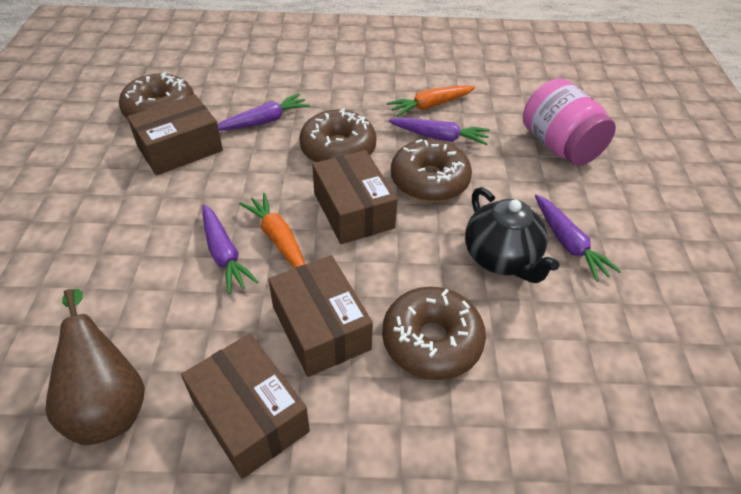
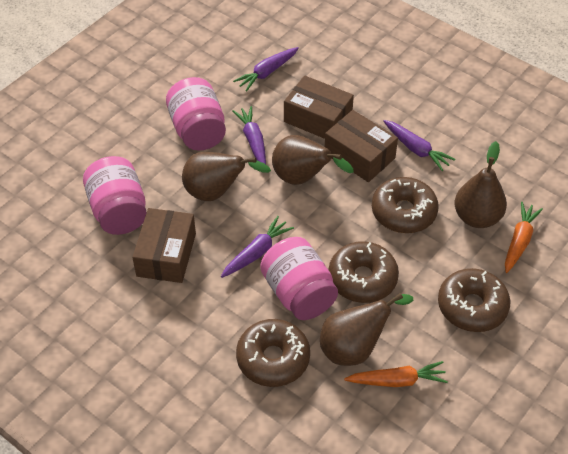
black teapot: 1 -> 0
brown box: 4 -> 3
brown pear: 1 -> 4
pink jar: 1 -> 3

